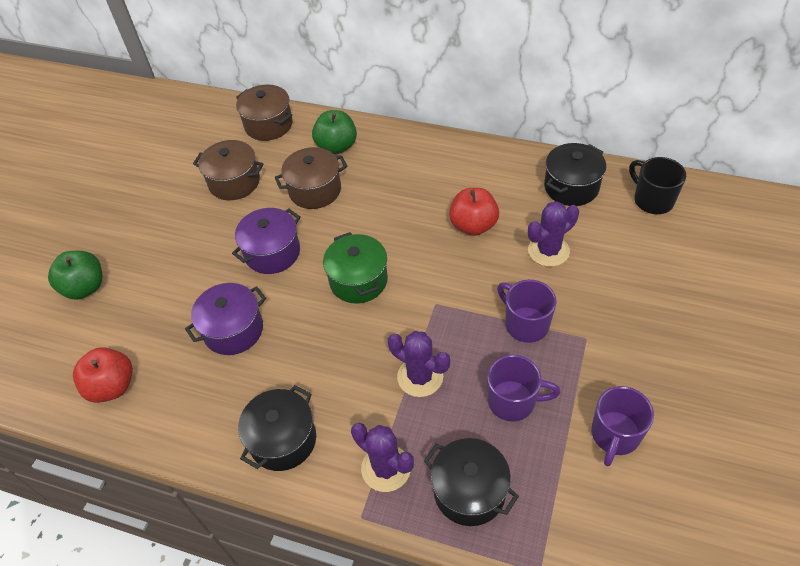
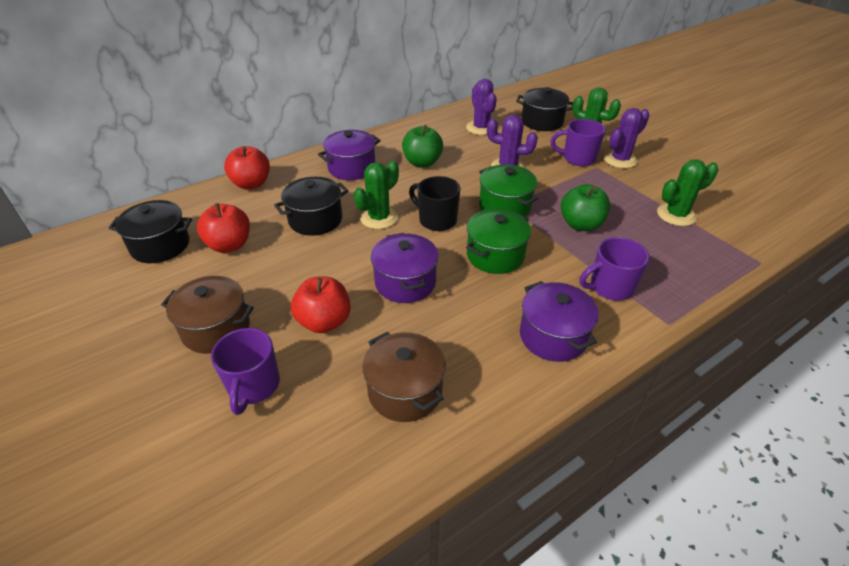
brown pot: 3 -> 2
green cactus: 0 -> 3
green pot: 1 -> 2
purple pot: 2 -> 3
red apple: 2 -> 3

